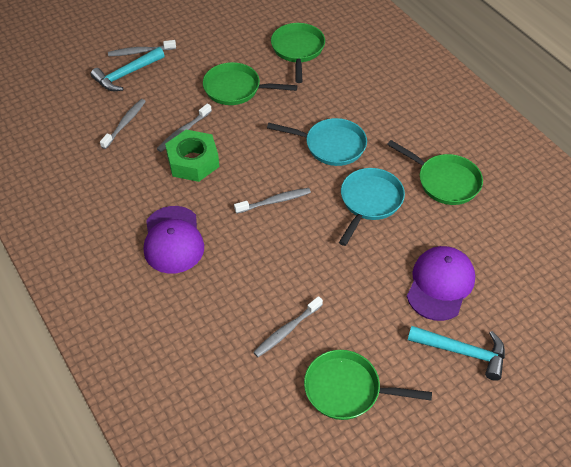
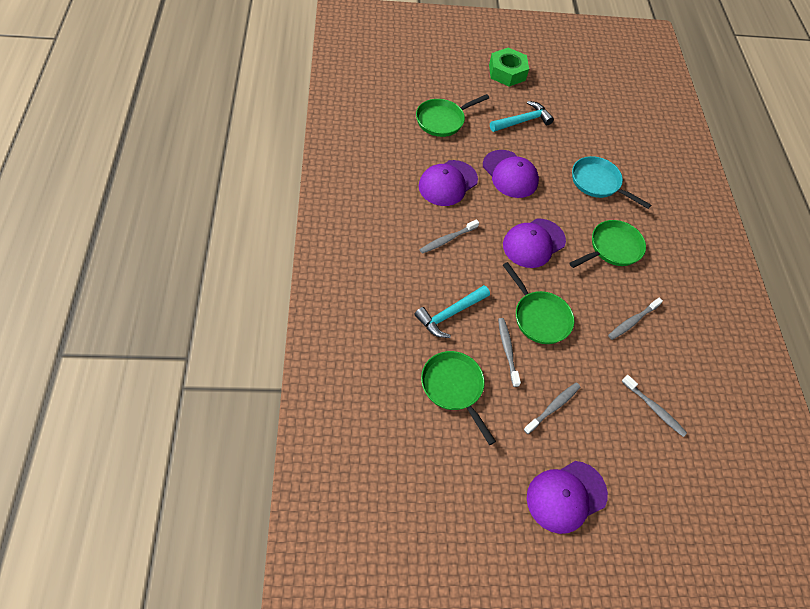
purple cap: 2 -> 4
turquoise pan: 2 -> 1

